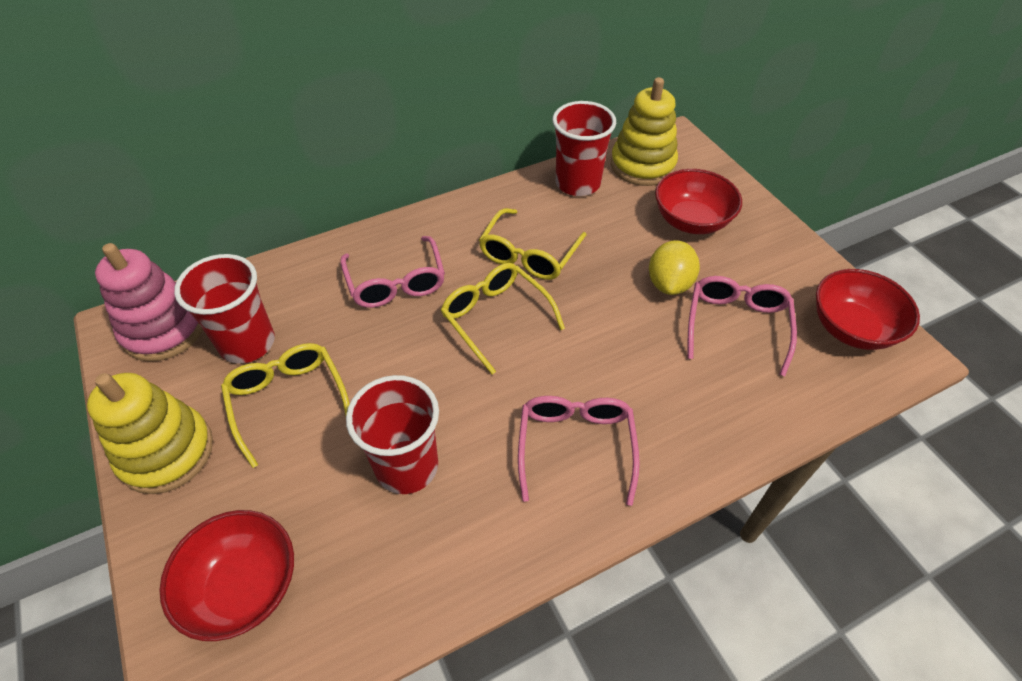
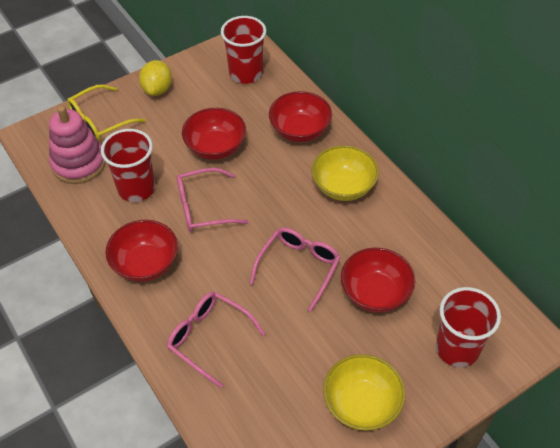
red bowl: 3 -> 4
yellow bowl: 0 -> 2
yellow glasses: 3 -> 1
yellow stacking toy: 2 -> 0

